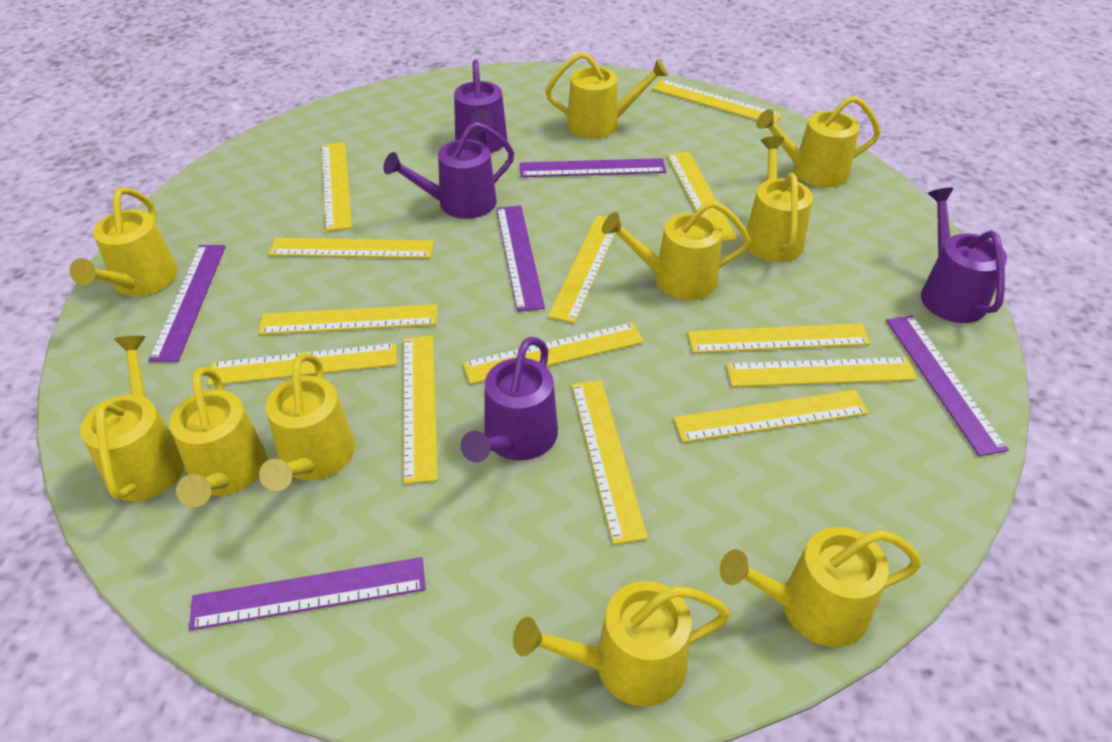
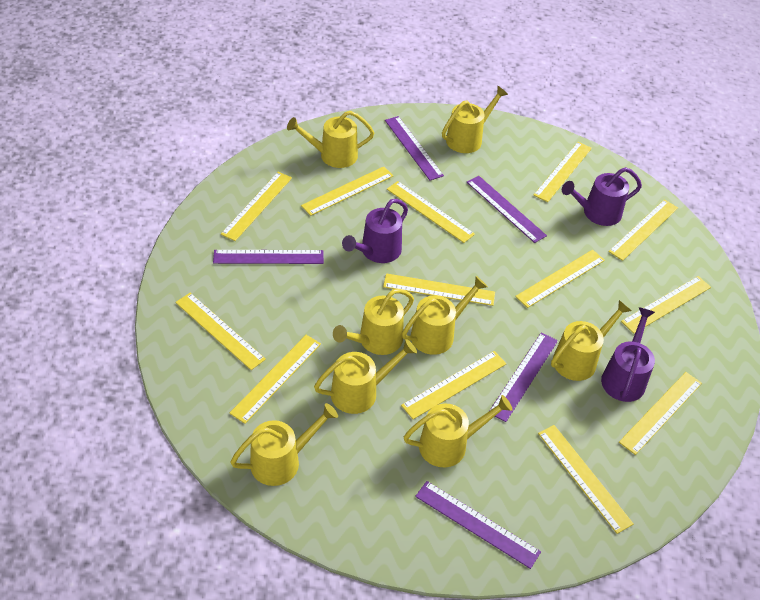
purple watering can: 4 -> 3
yellow watering can: 10 -> 8

